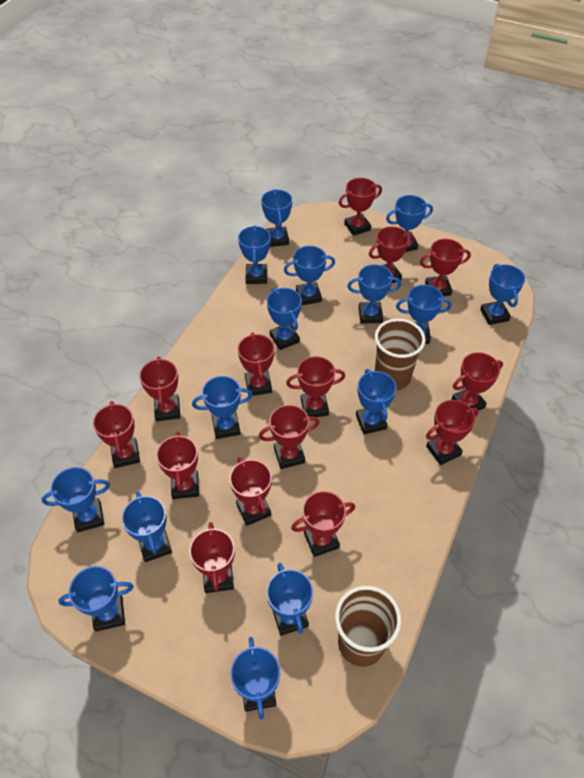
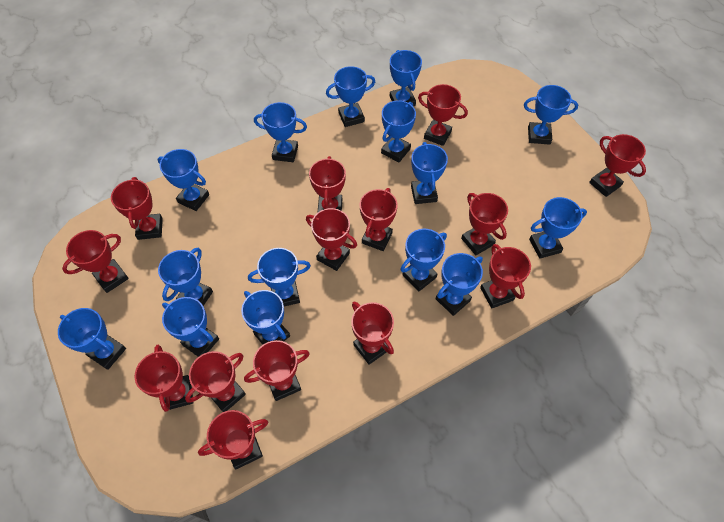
brown cup: 2 -> 0

